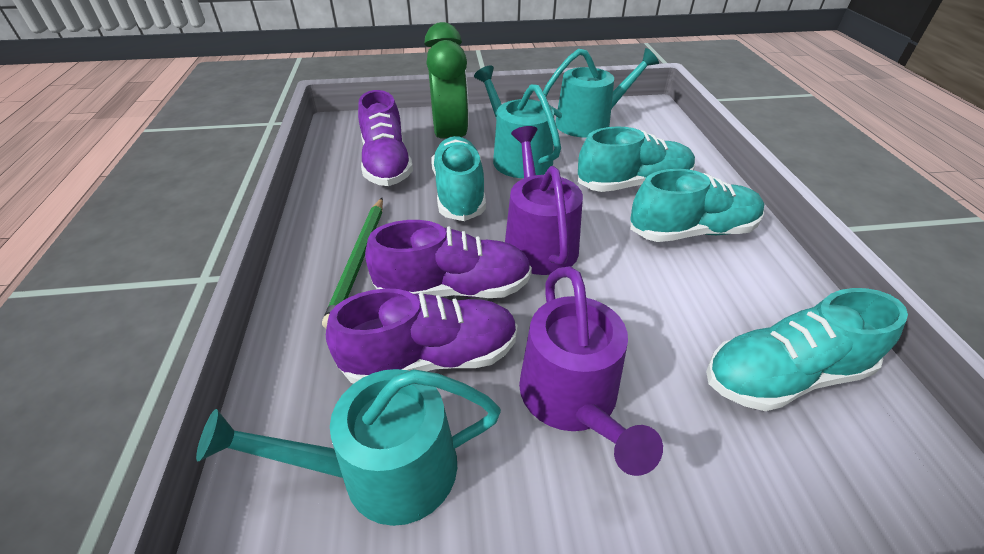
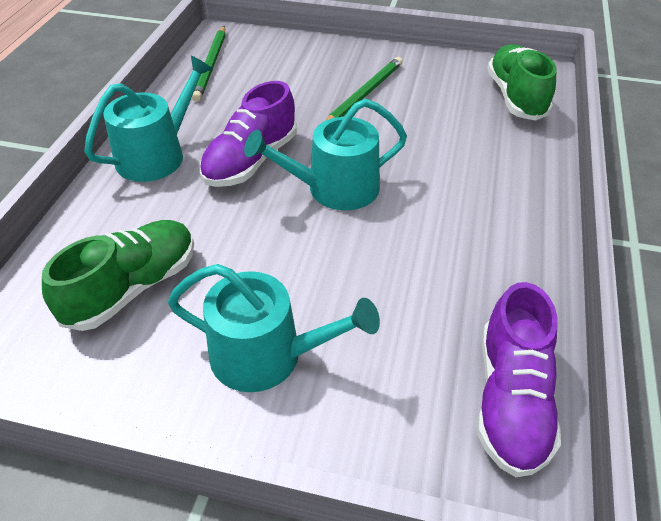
green clock: 1 -> 0
green pencil: 1 -> 2
green shoe: 0 -> 2
purple shoe: 3 -> 2
purple watering can: 2 -> 0
turquoise shoe: 4 -> 0

